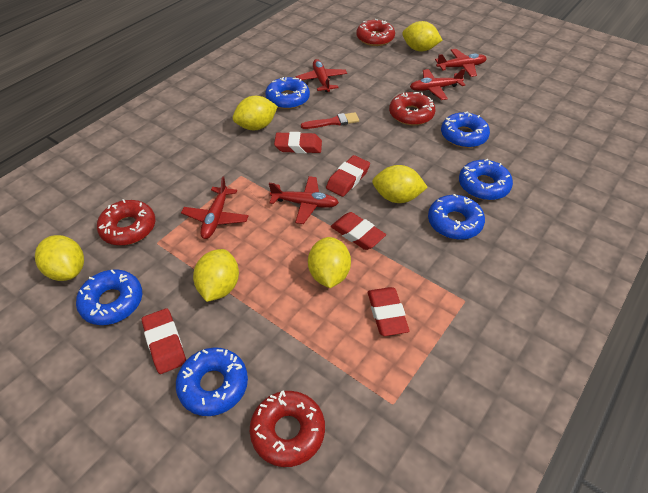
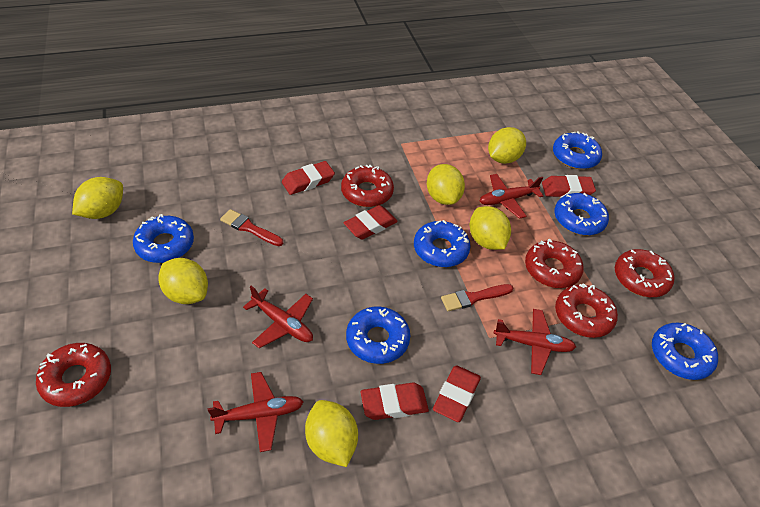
red brush: 1 -> 2
red donut: 4 -> 5
red plane: 5 -> 4

